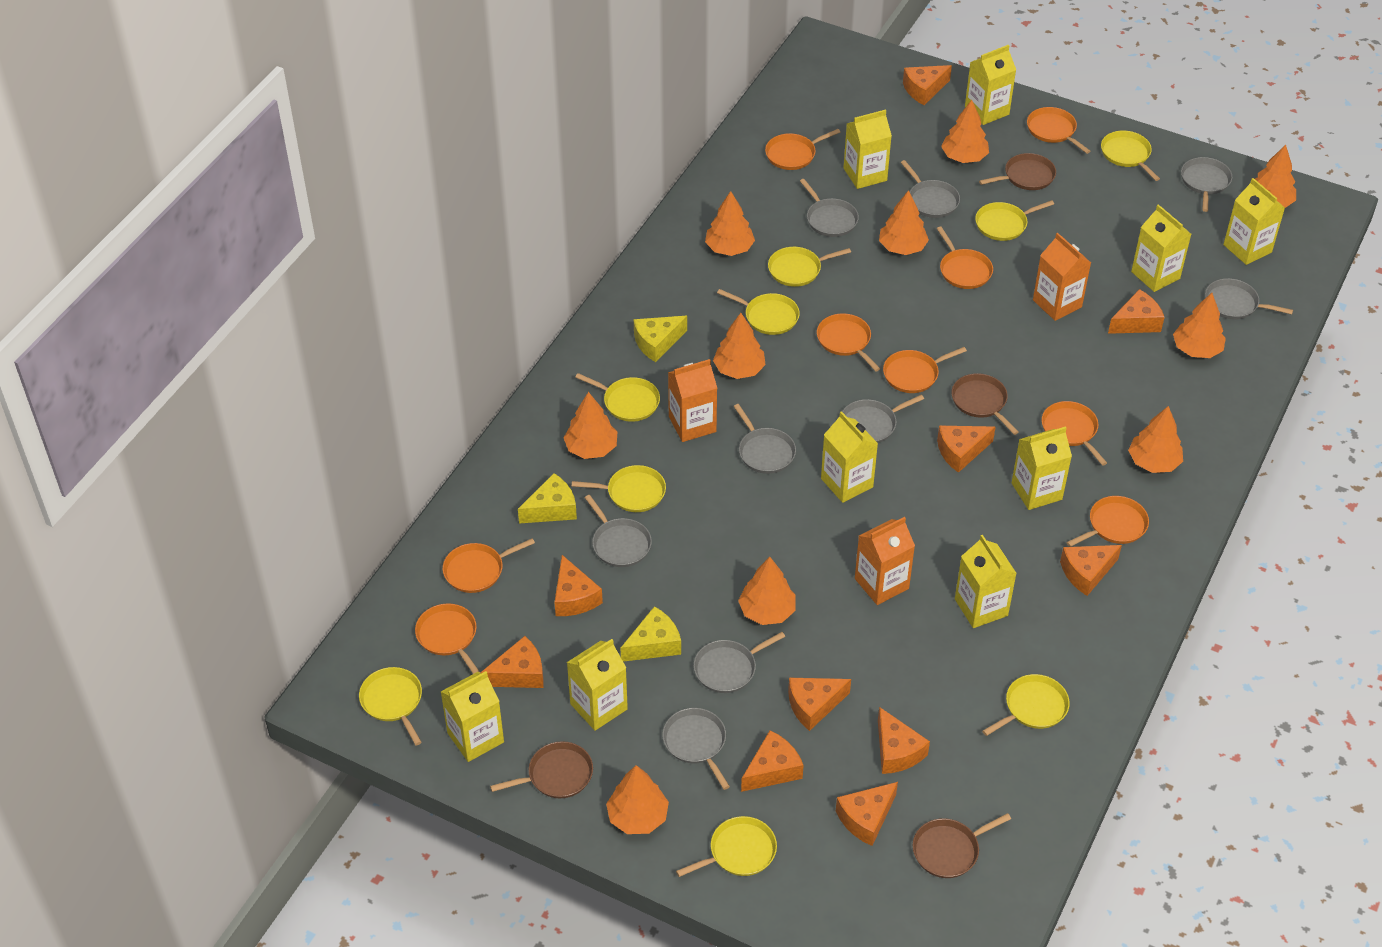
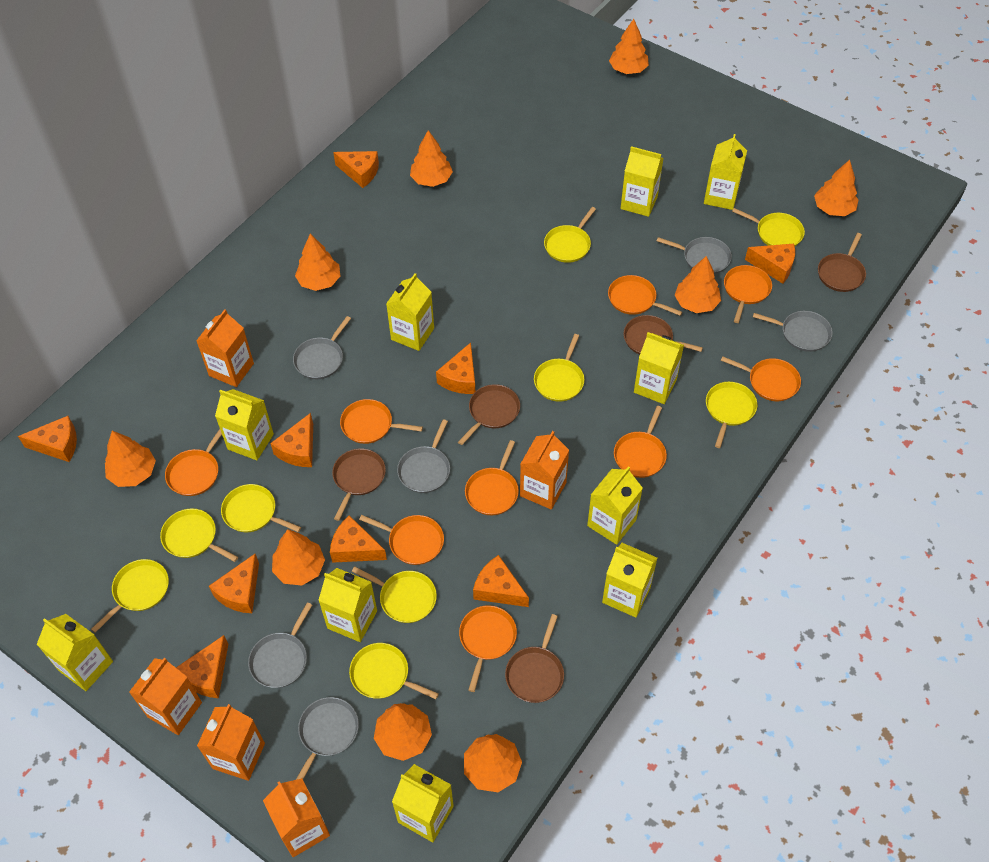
brown pan: 4 -> 5
grey pan: 9 -> 6
orange carton: 3 -> 5
orange cheese: 10 -> 9
orange tree: 10 -> 9
yellow carton: 9 -> 10
yellow cheese: 3 -> 0

